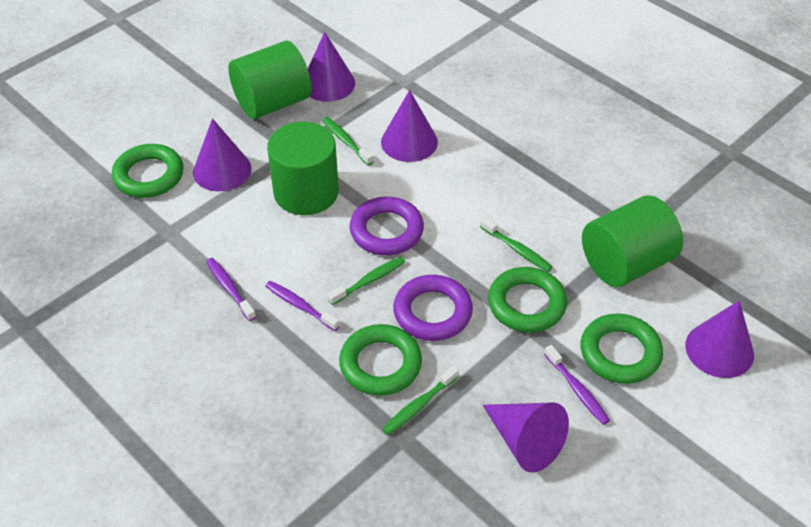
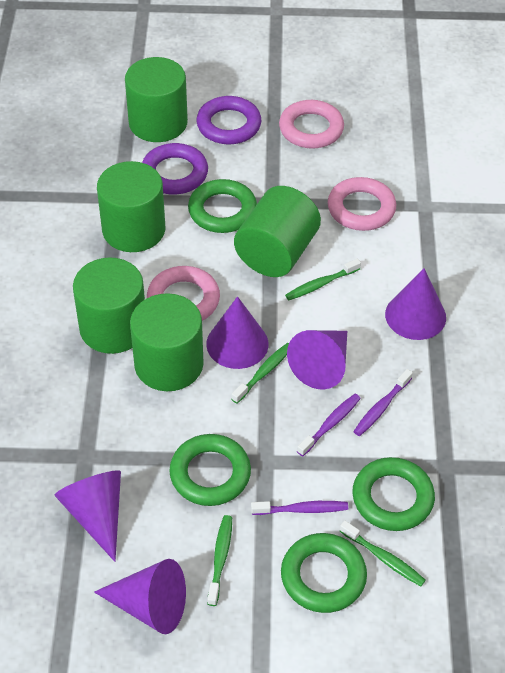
green cylinder: 3 -> 5
pink ring: 0 -> 3

